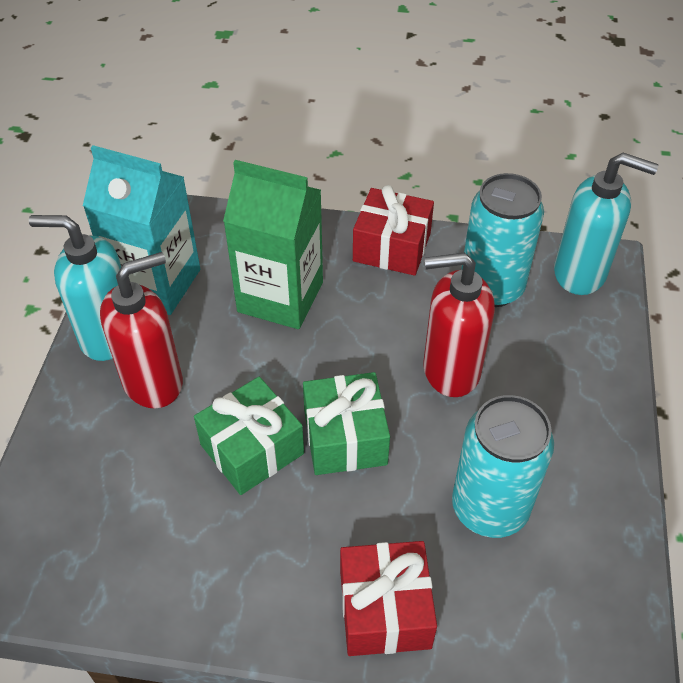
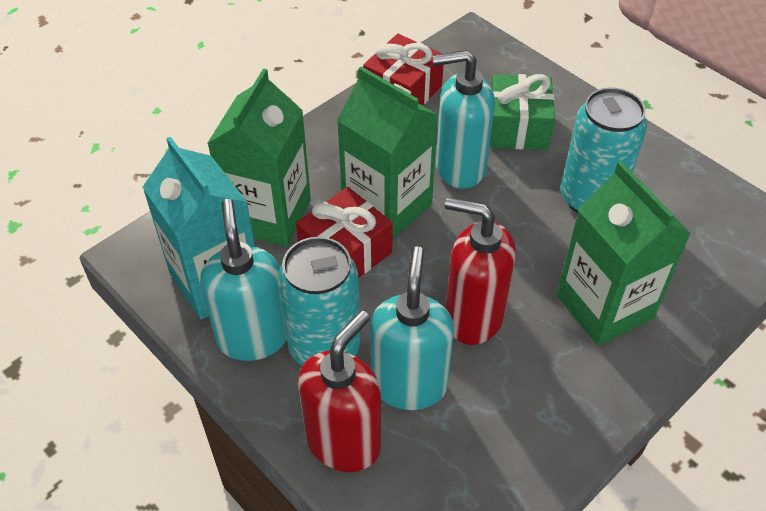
green carton: 1 -> 3
green gift: 2 -> 1
turquoise soap dispenser: 2 -> 3

